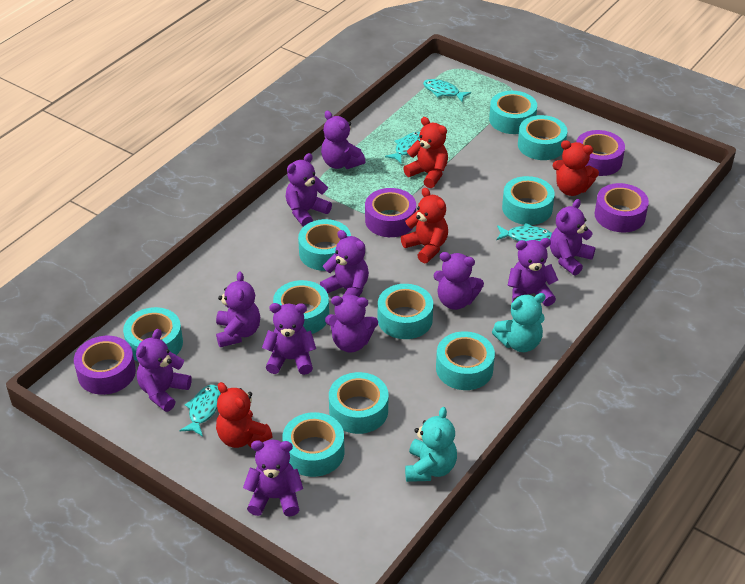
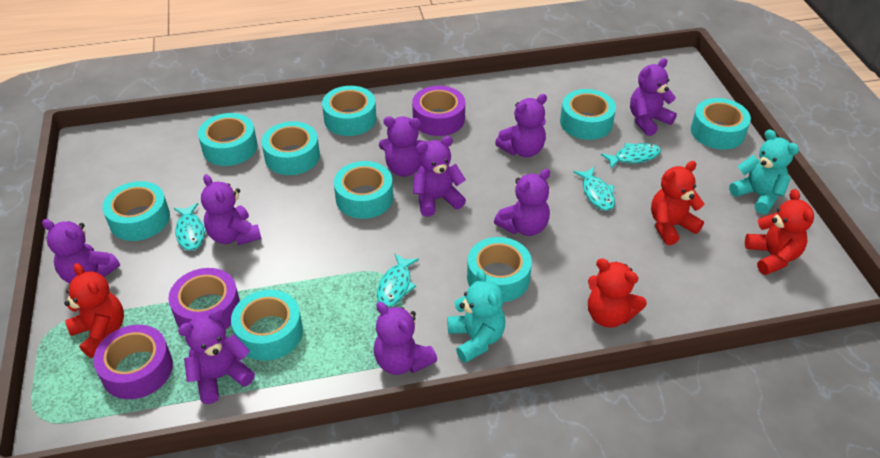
purple tape: 4 -> 3
purple teddy bear: 11 -> 9
turquoise tape: 10 -> 9

